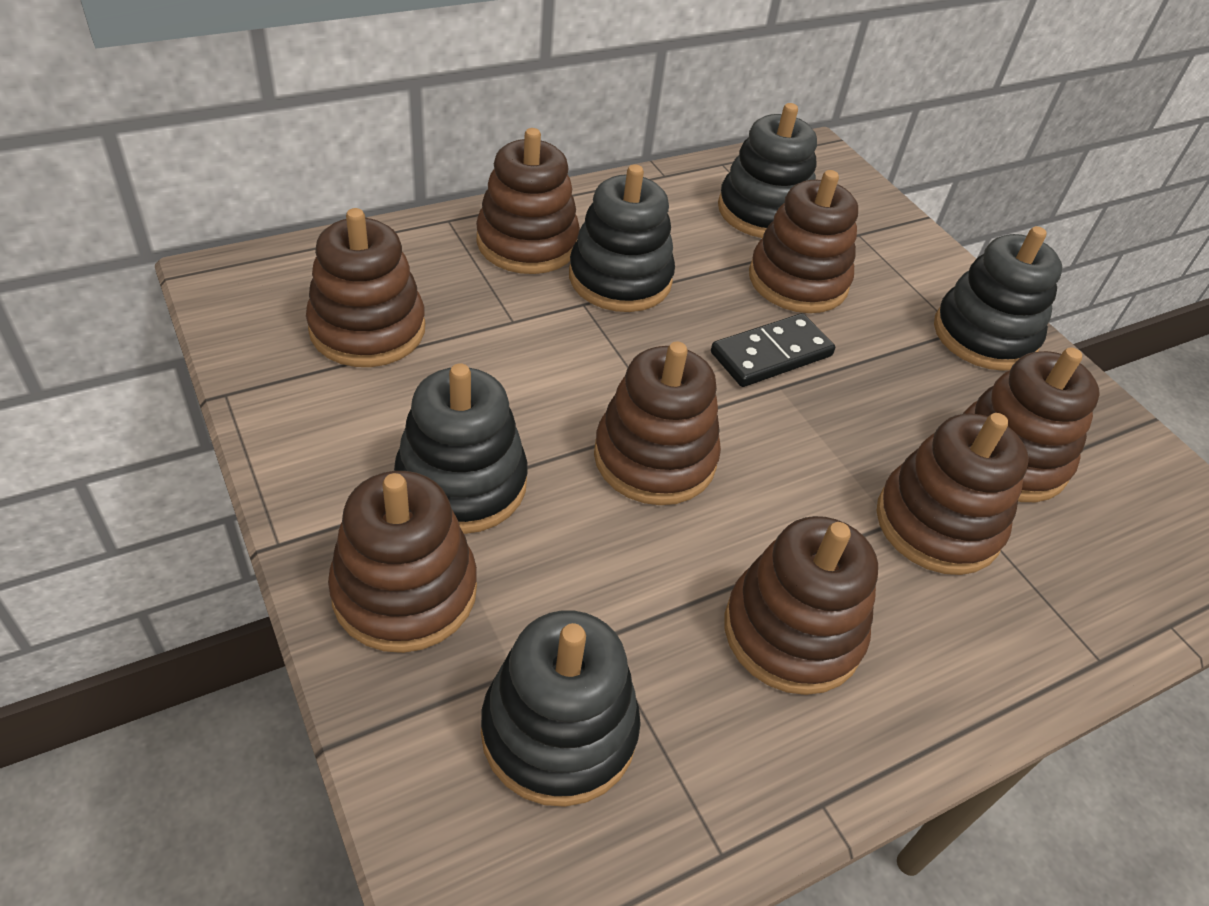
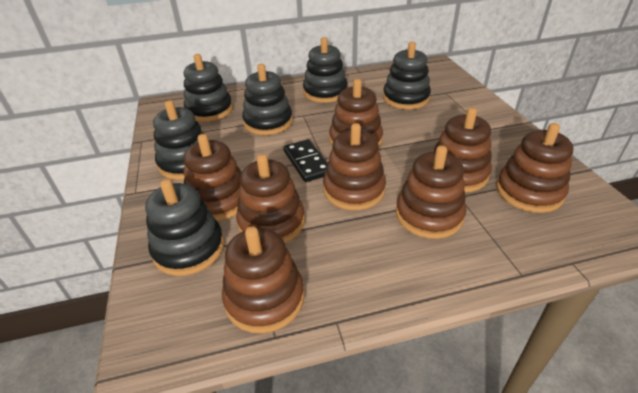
black stacking toy: 5 -> 6

